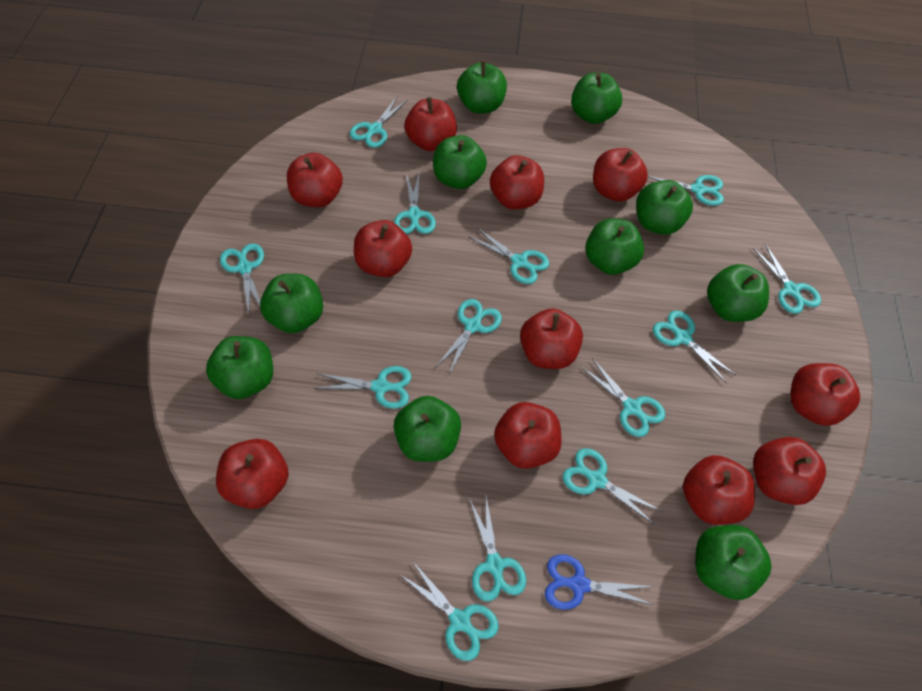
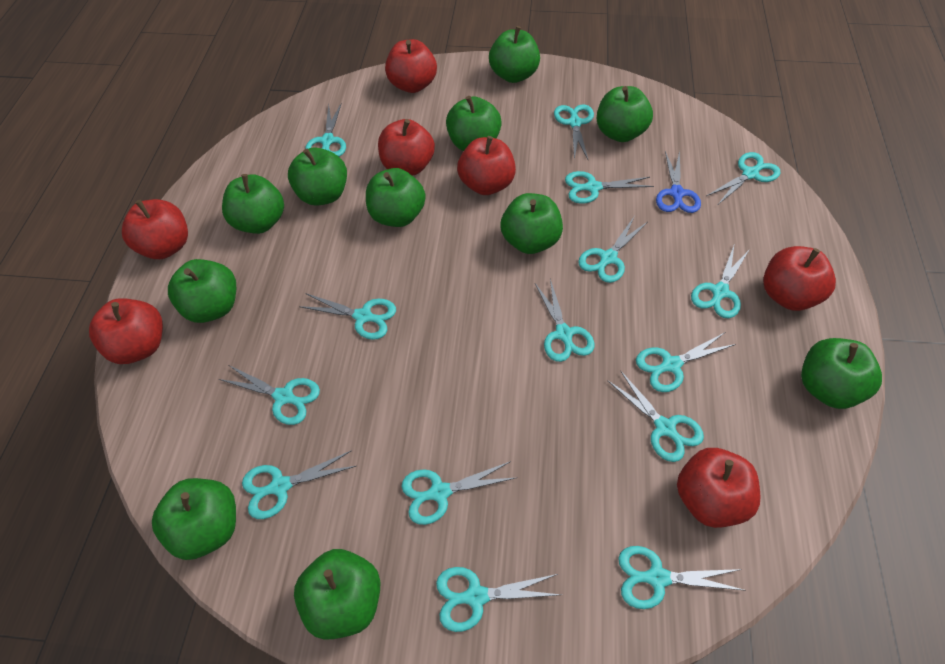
green apple: 10 -> 11
red apple: 11 -> 7
turquoise scissors: 13 -> 15

